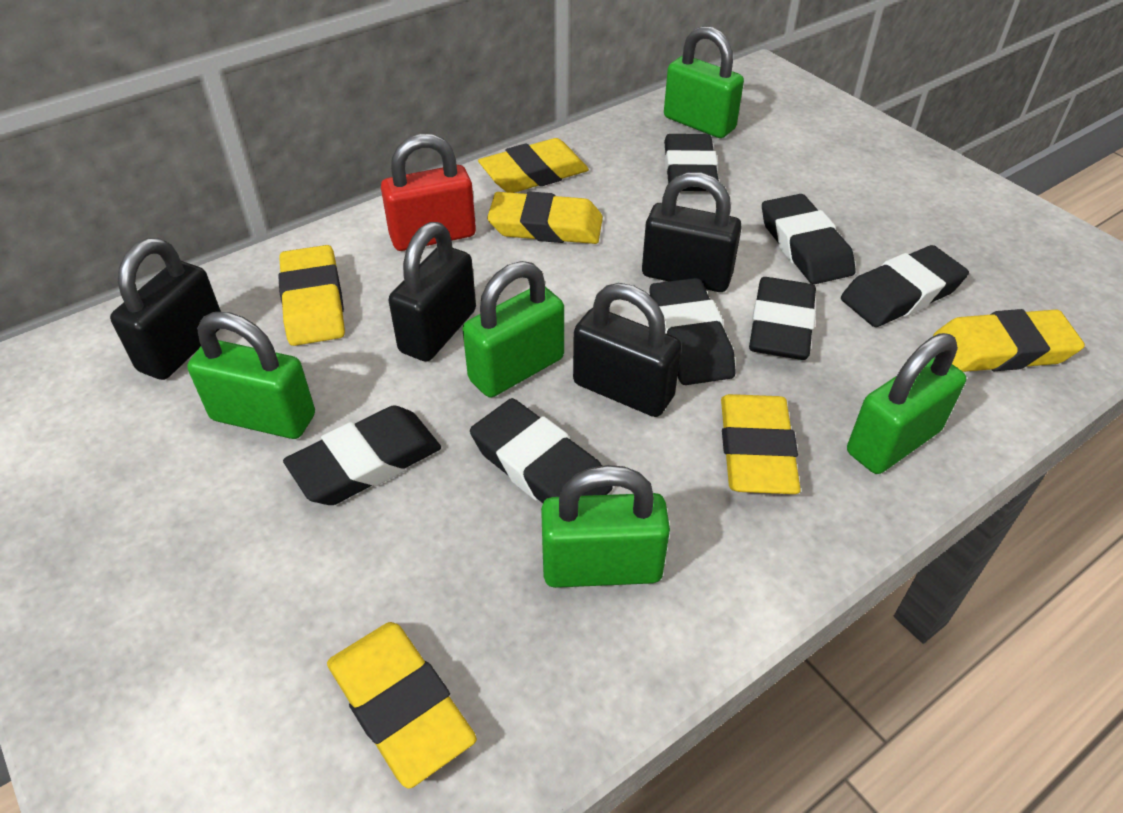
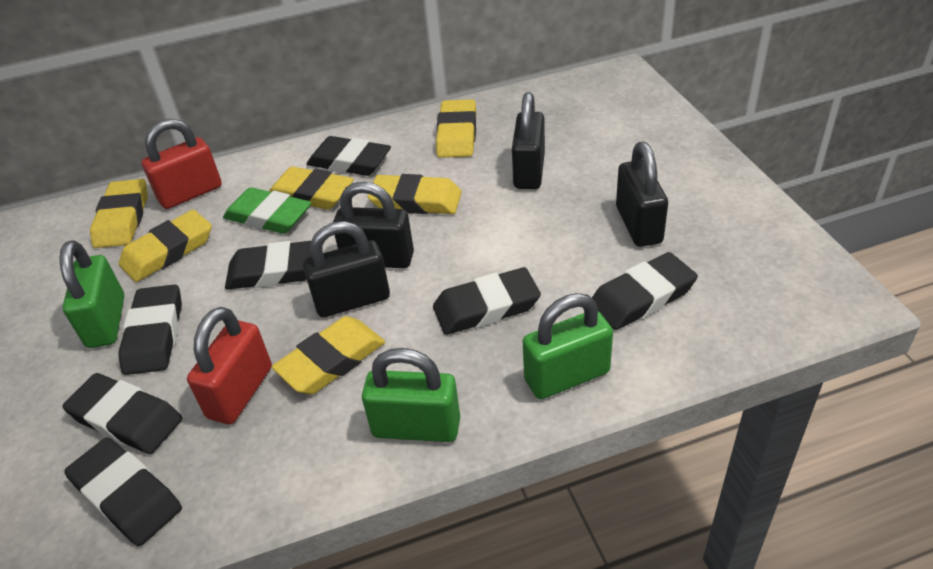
green eraser: 0 -> 1
green padlock: 5 -> 3
red padlock: 1 -> 2

